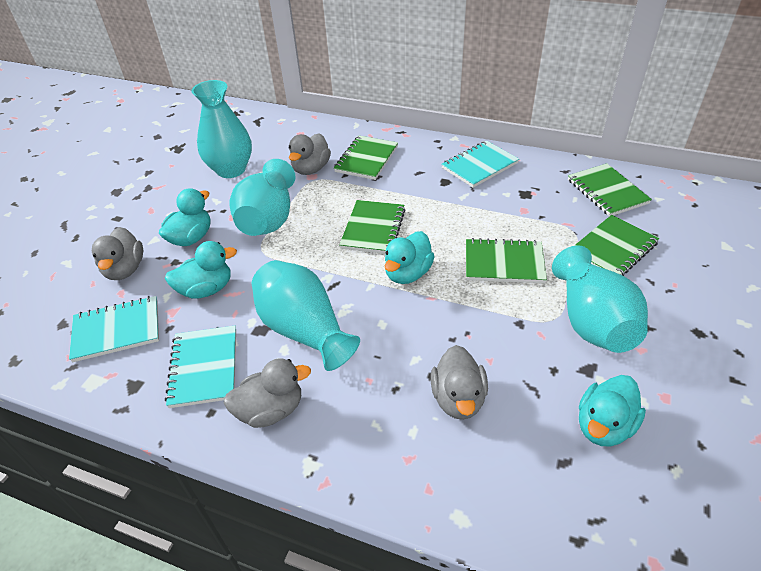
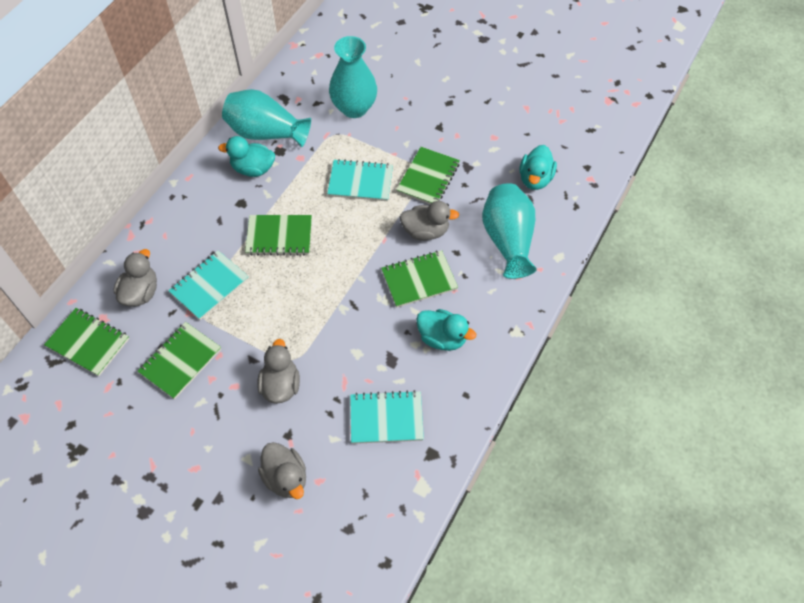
turquoise duck: 4 -> 3
turquoise vase: 4 -> 3

